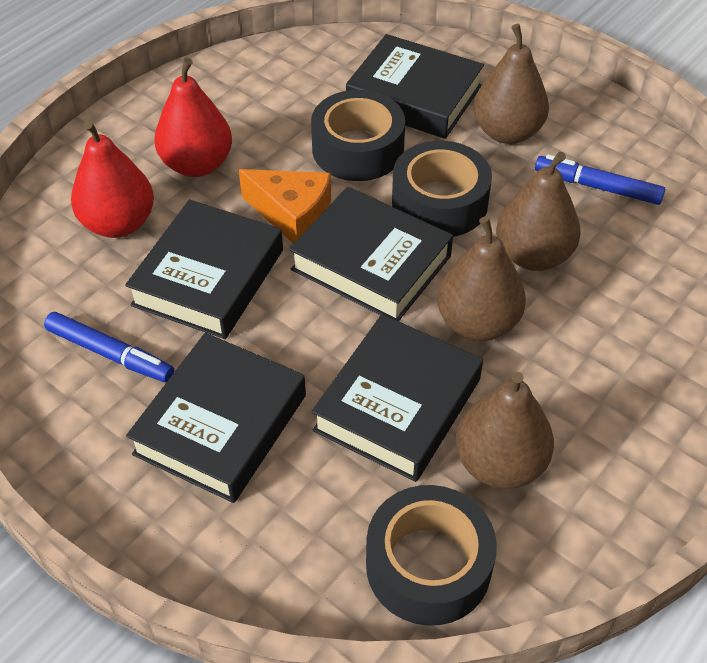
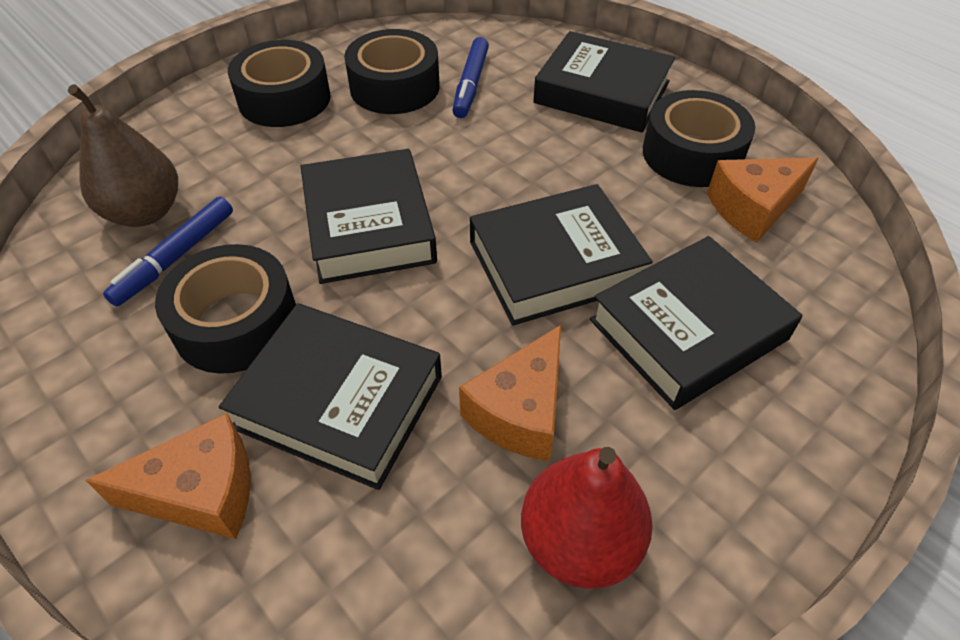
black tape: 3 -> 4
brown pear: 4 -> 1
orange cheese: 1 -> 3
red pear: 2 -> 1

